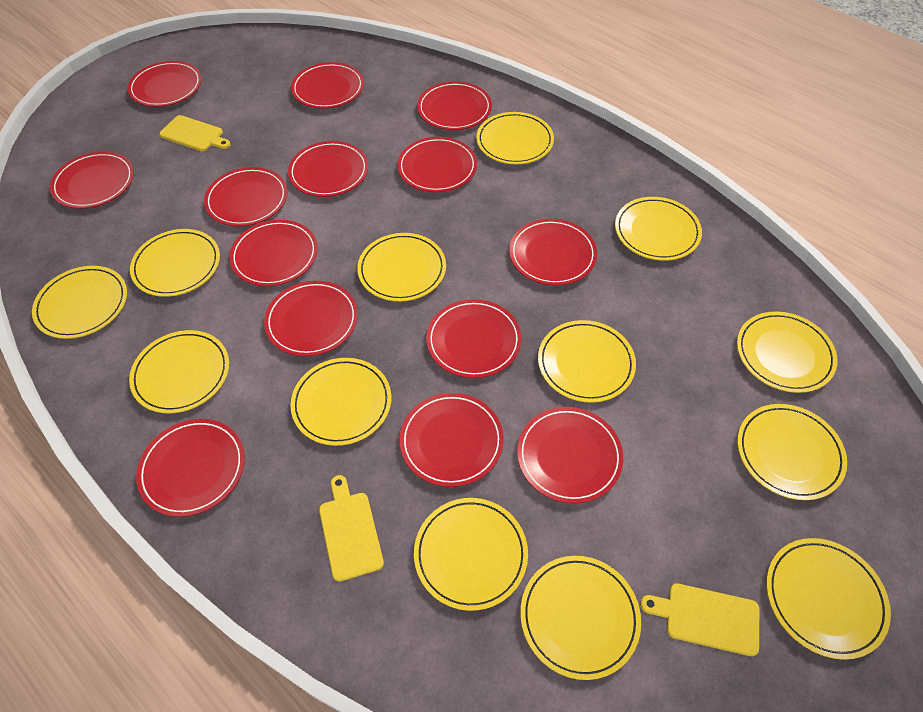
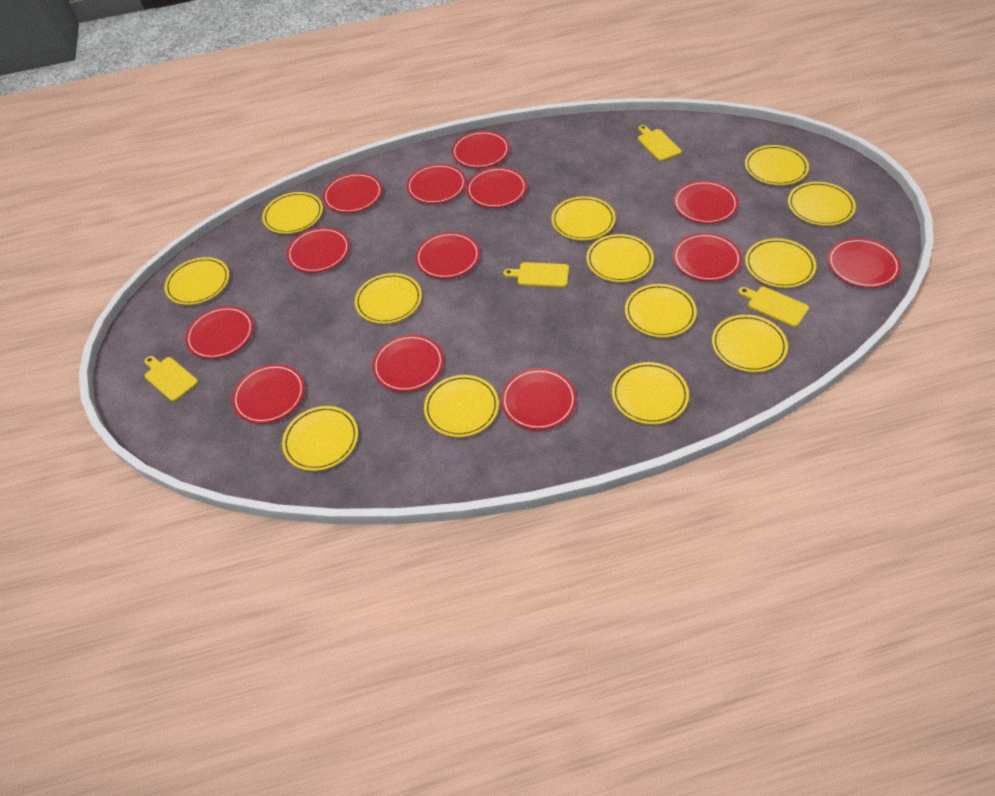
red plate: 14 -> 13
yellow cutting board: 3 -> 4

